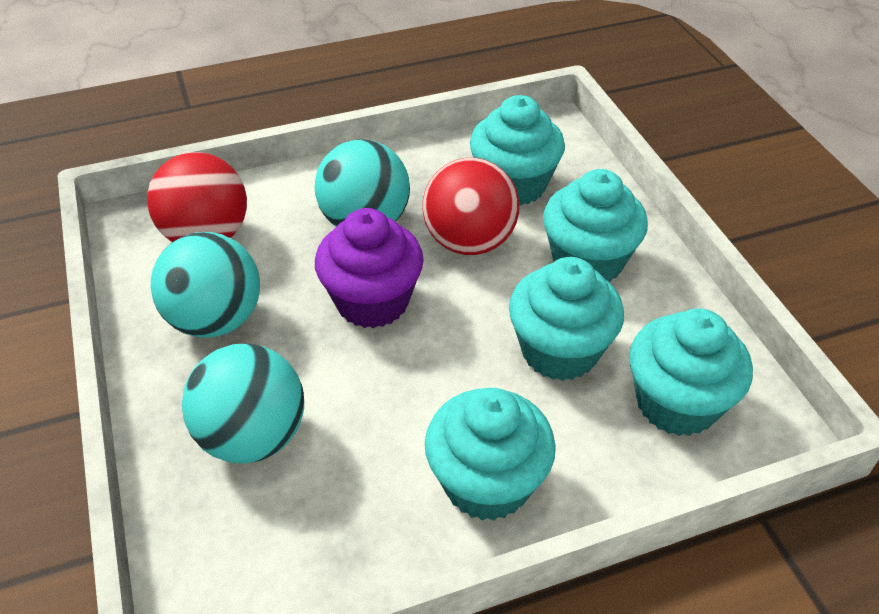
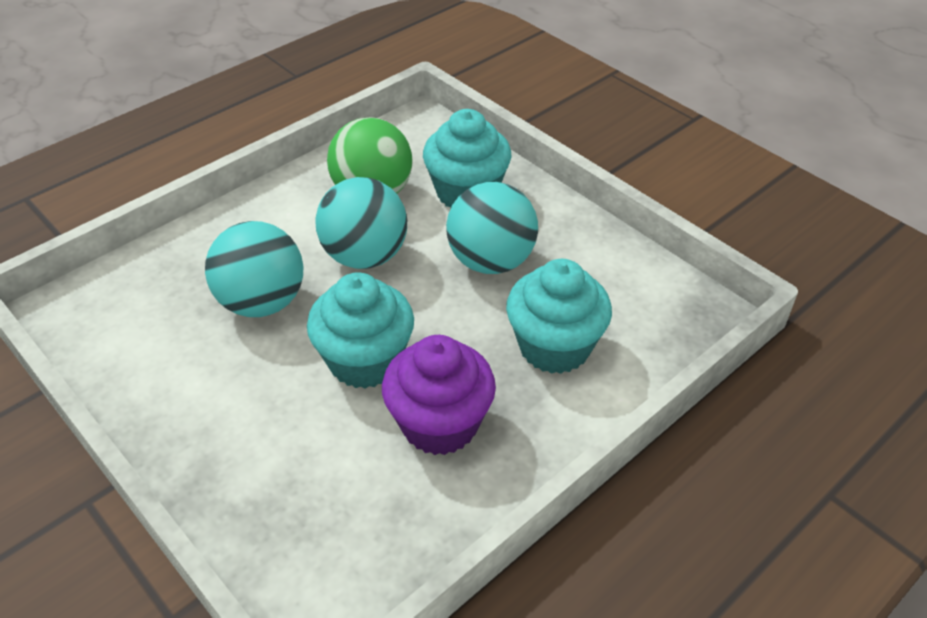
green ball: 0 -> 1
red ball: 2 -> 0
turquoise cupcake: 5 -> 3

